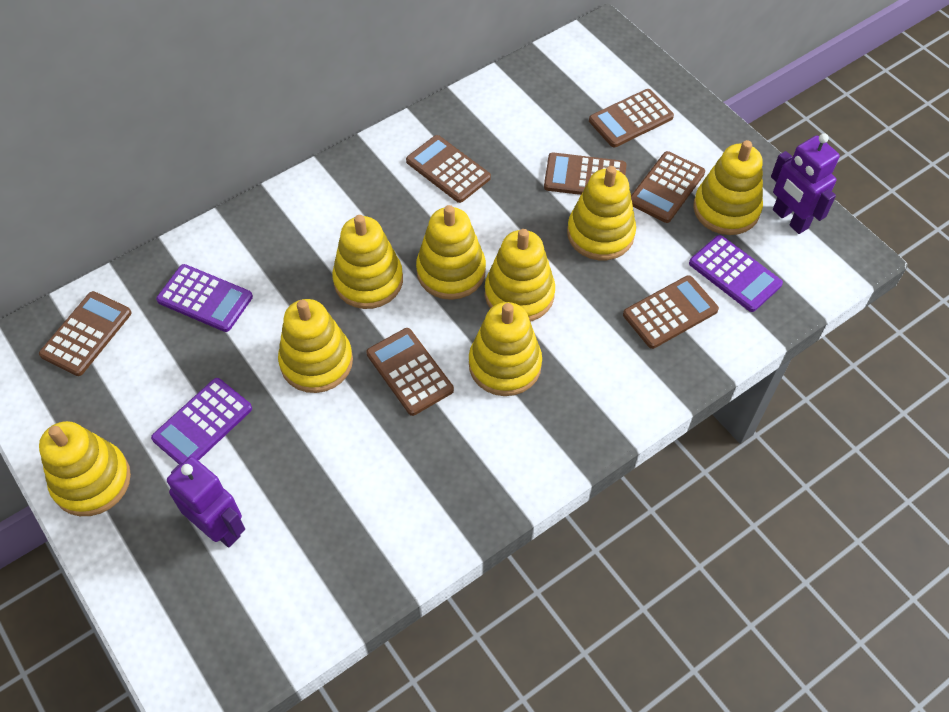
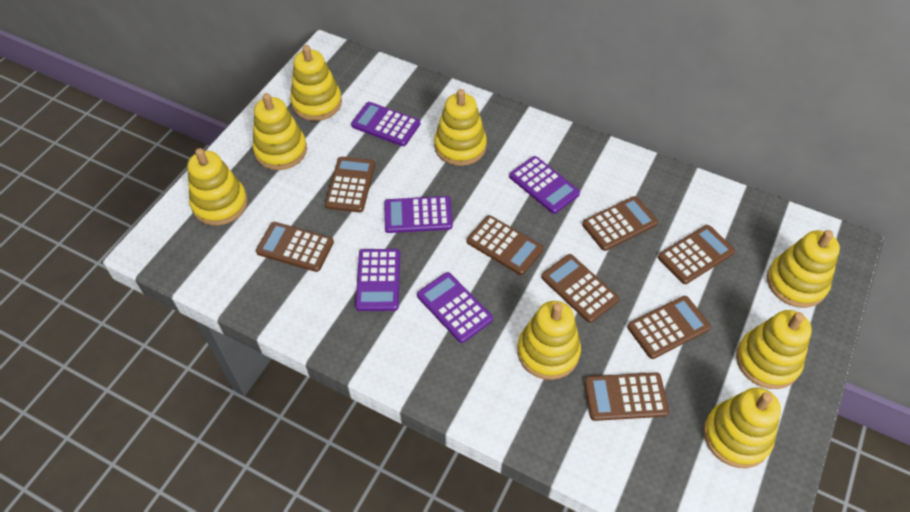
brown calculator: 7 -> 8
purple calculator: 3 -> 5
purple robot: 2 -> 0

